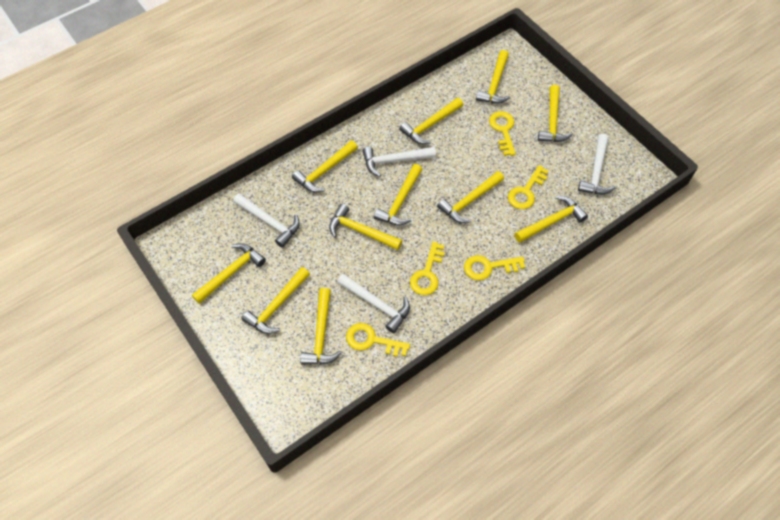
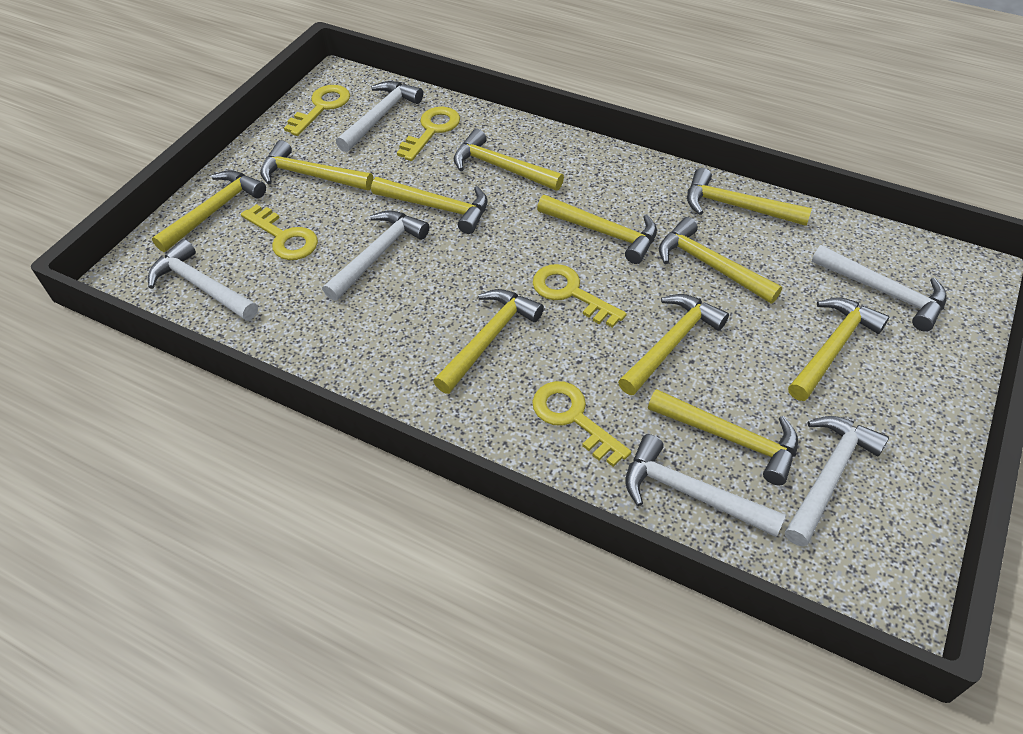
white hammer: 4 -> 6

